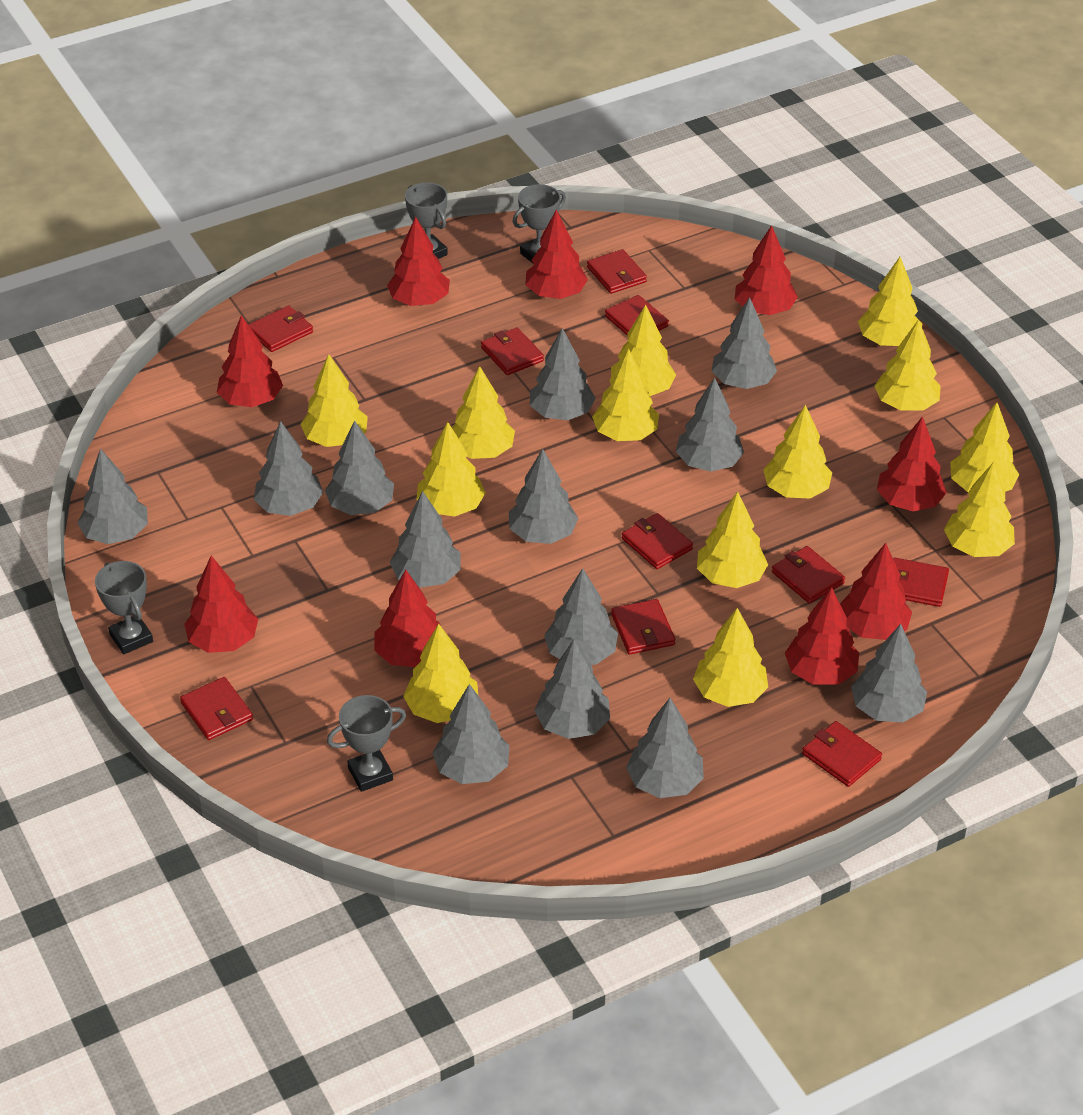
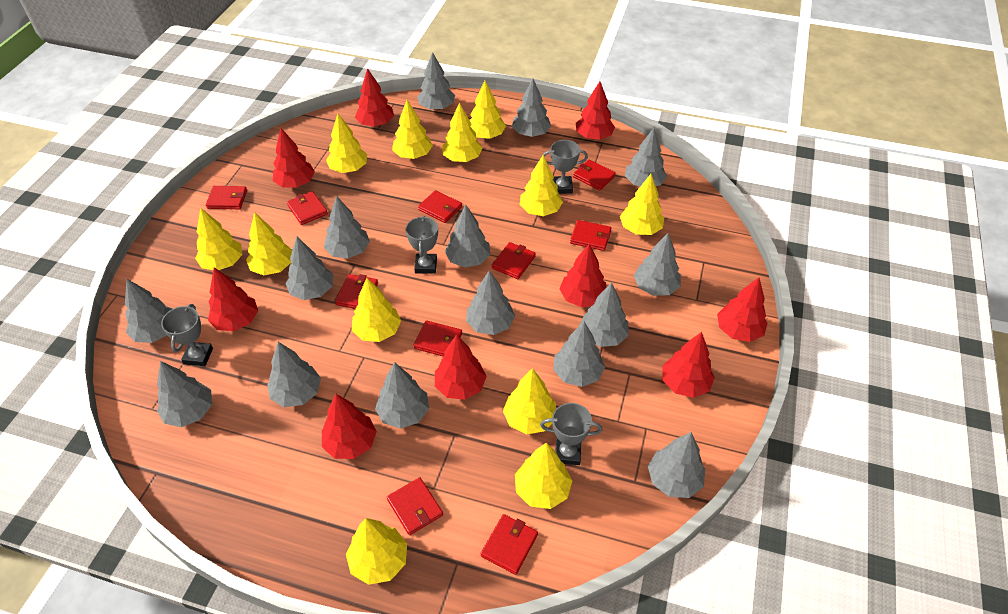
grey tree: 13 -> 15
yellow tree: 13 -> 12

